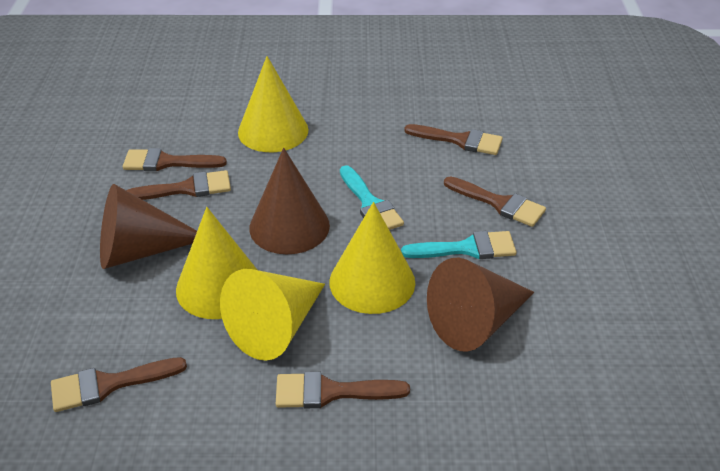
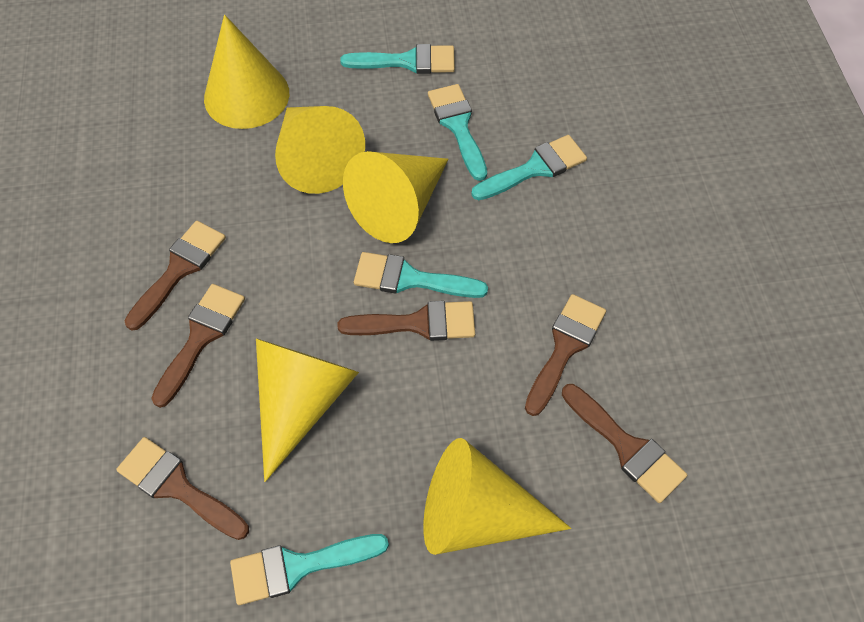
brown cone: 3 -> 0
turquoise brush: 2 -> 5
yellow cone: 4 -> 5

